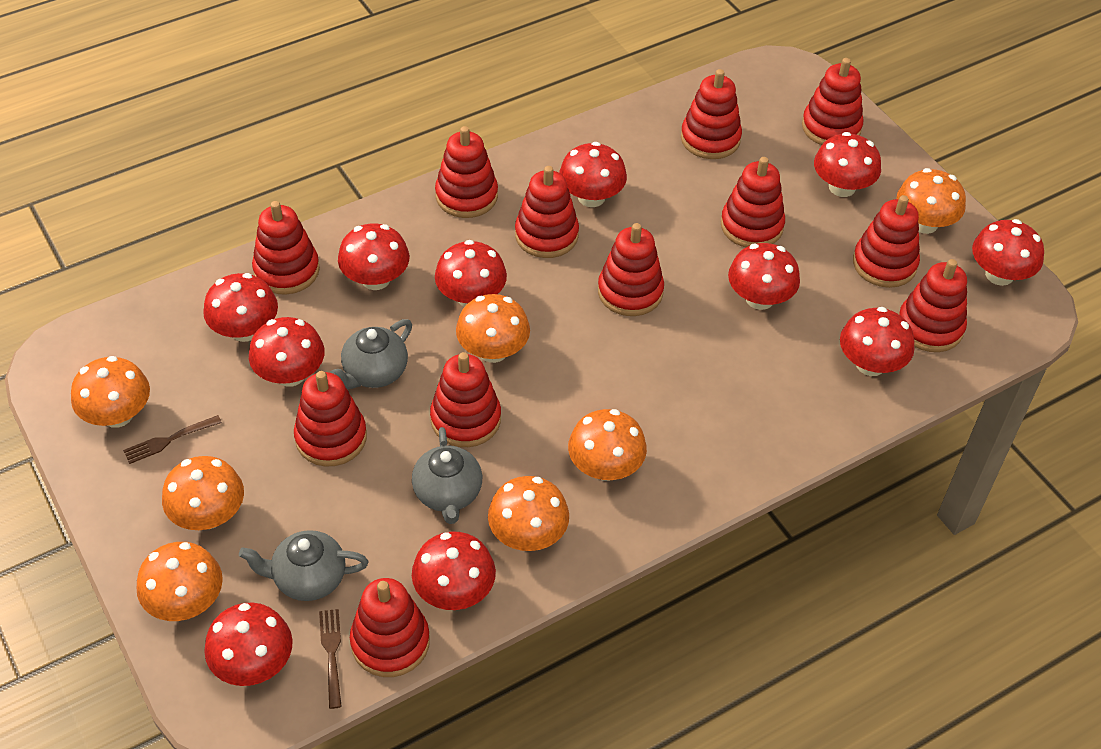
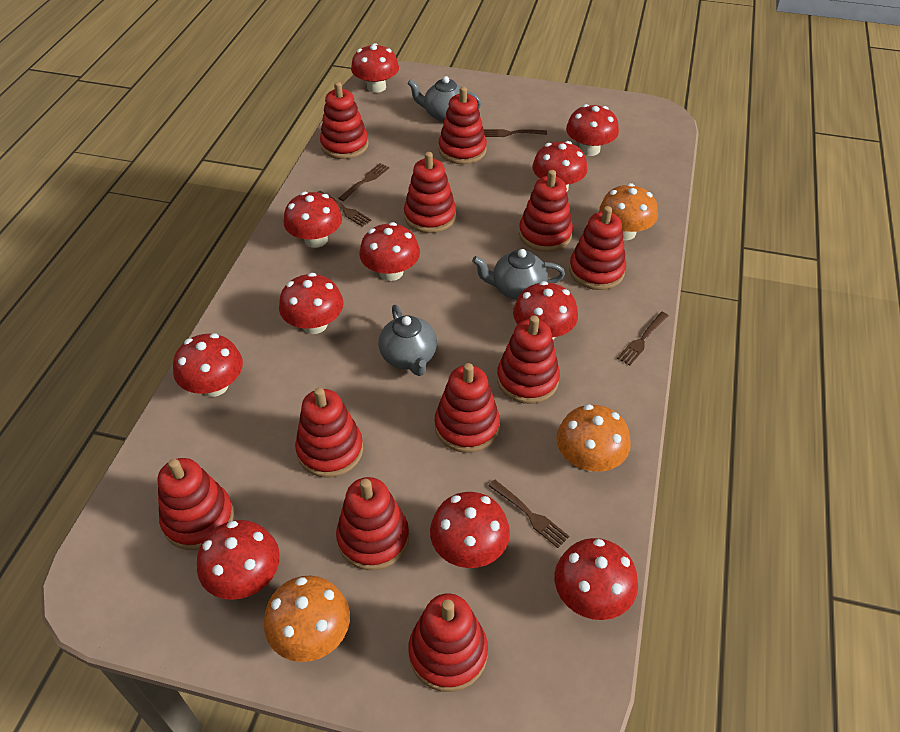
brown fork: 2 -> 5
orange mushroom: 7 -> 3
red stacking toy: 12 -> 11

